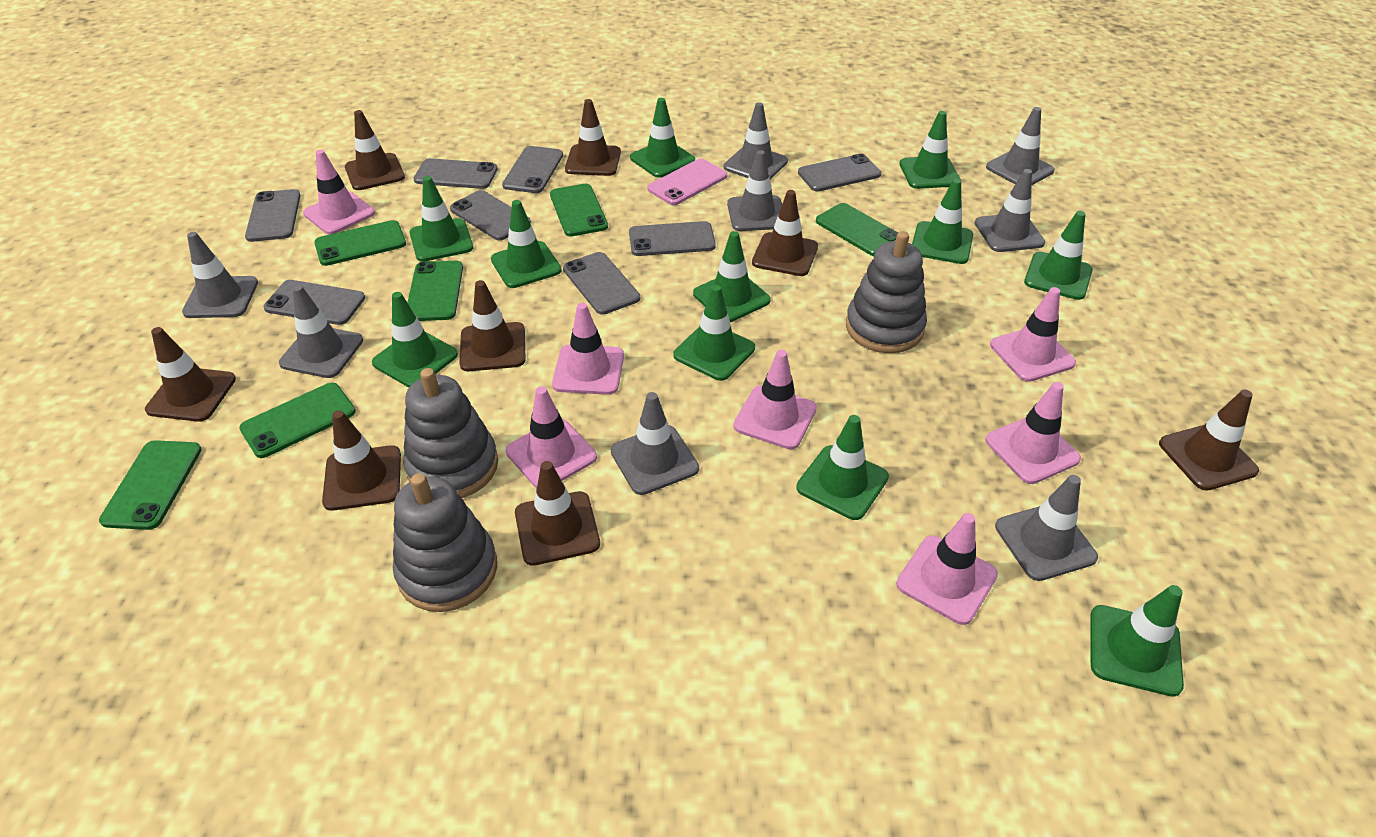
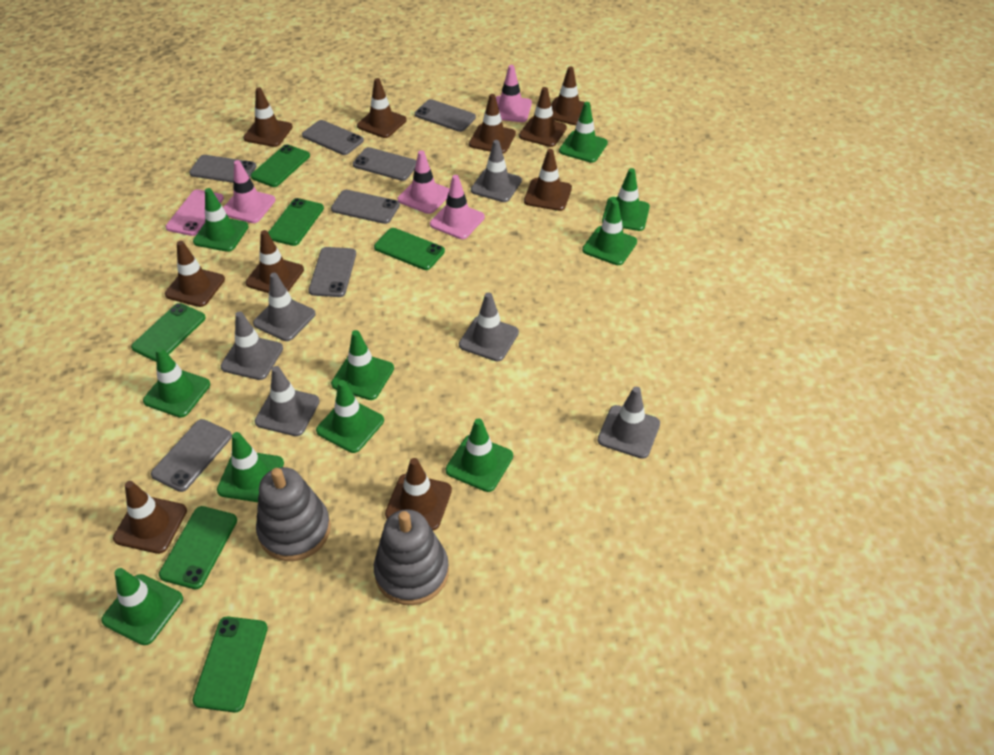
brown traffic cone: 8 -> 10
green traffic cone: 11 -> 10
grey phone: 8 -> 7
grey stacking toy: 3 -> 2
grey traffic cone: 8 -> 6
pink traffic cone: 7 -> 4

